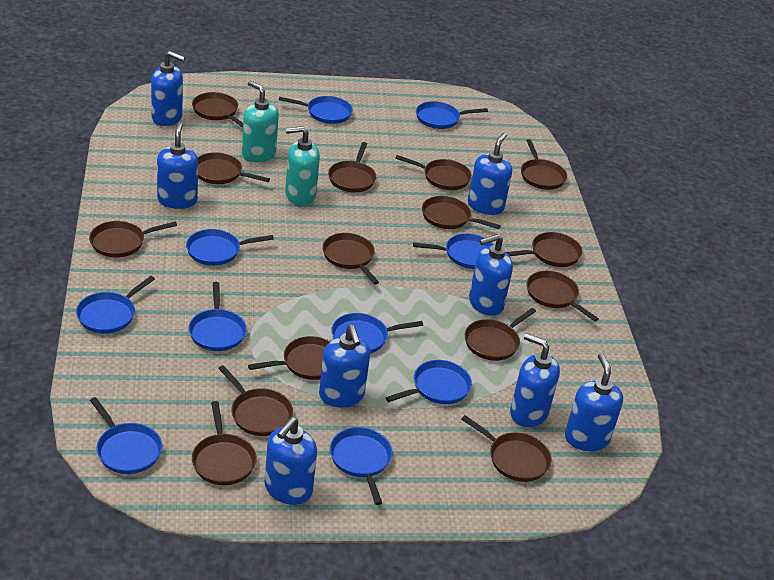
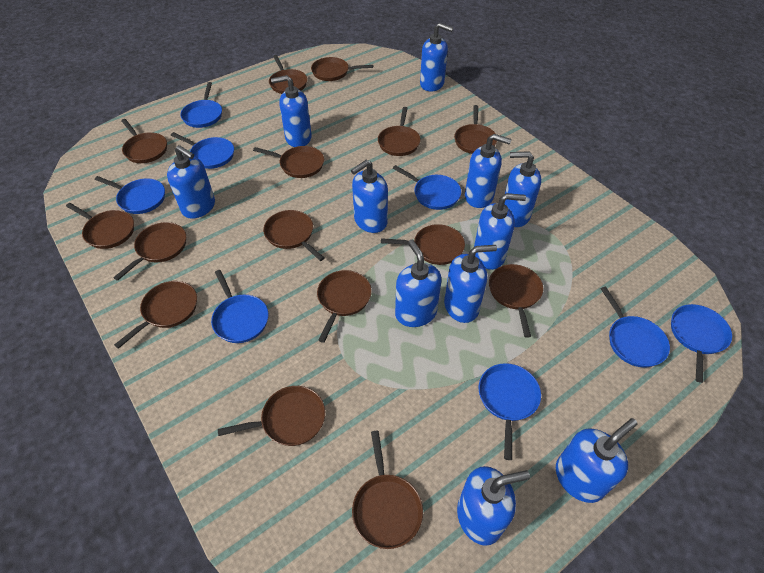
blue pan: 10 -> 8
blue soap dispenser: 8 -> 11
turquoise soap dispenser: 2 -> 0

